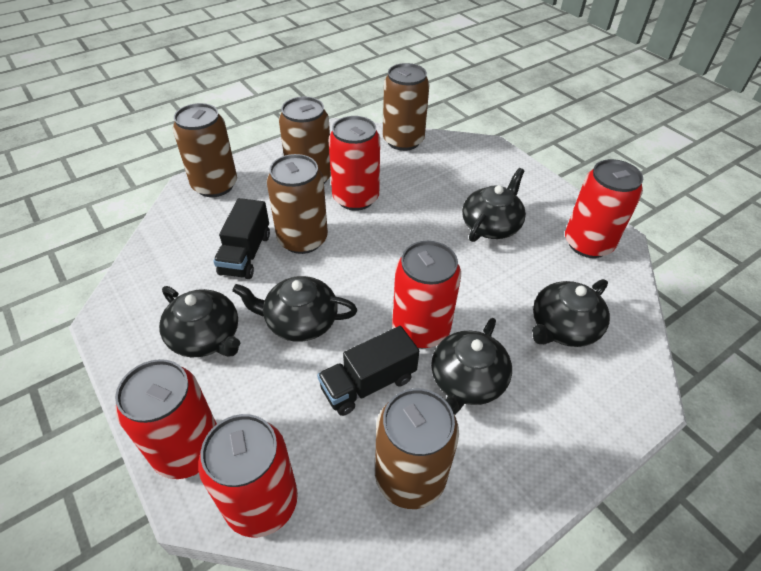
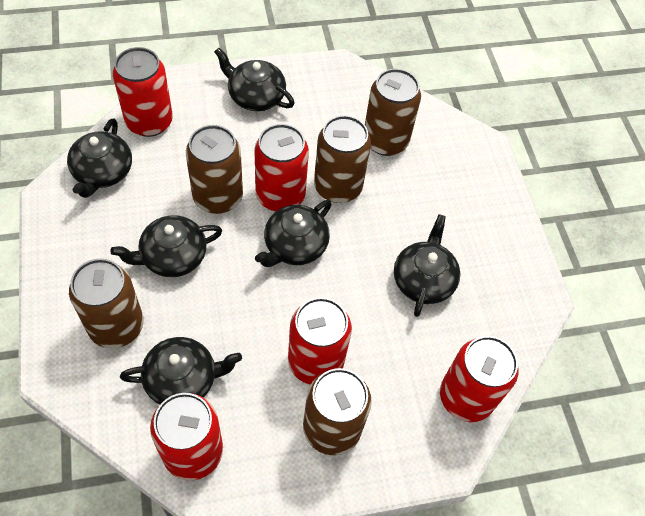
black teapot: 5 -> 6
black truck: 2 -> 0

